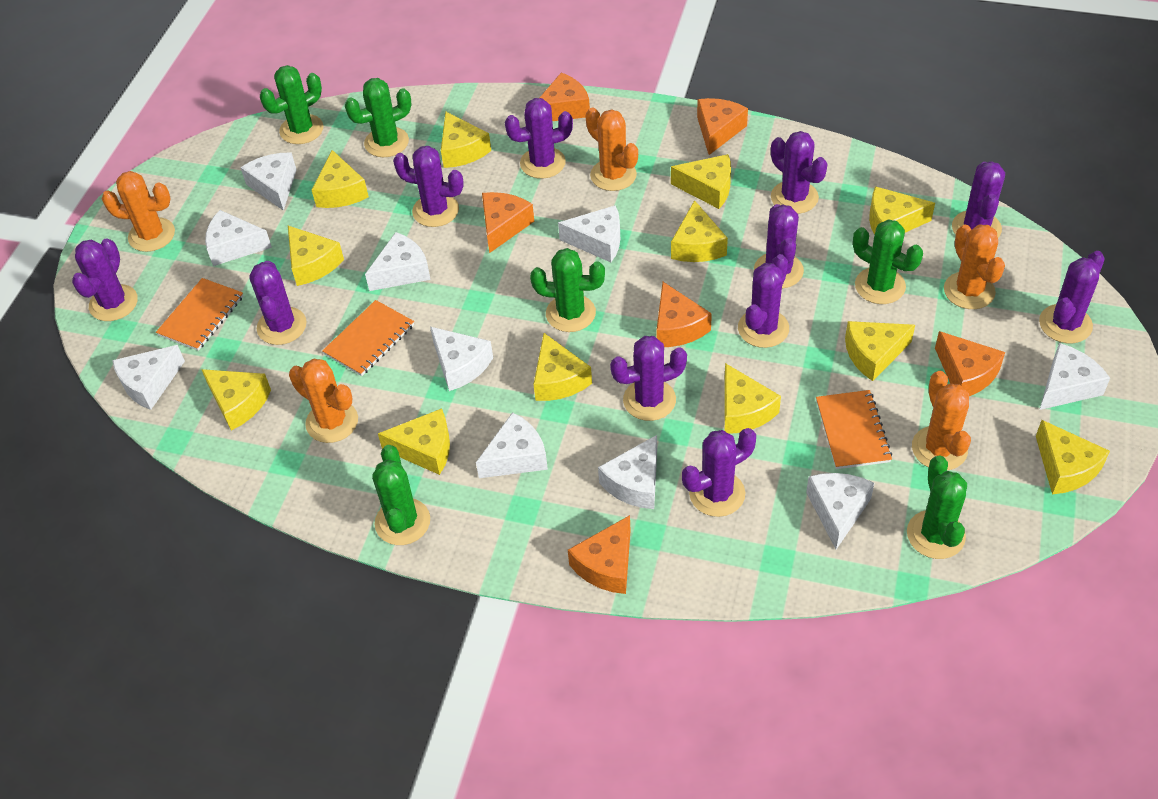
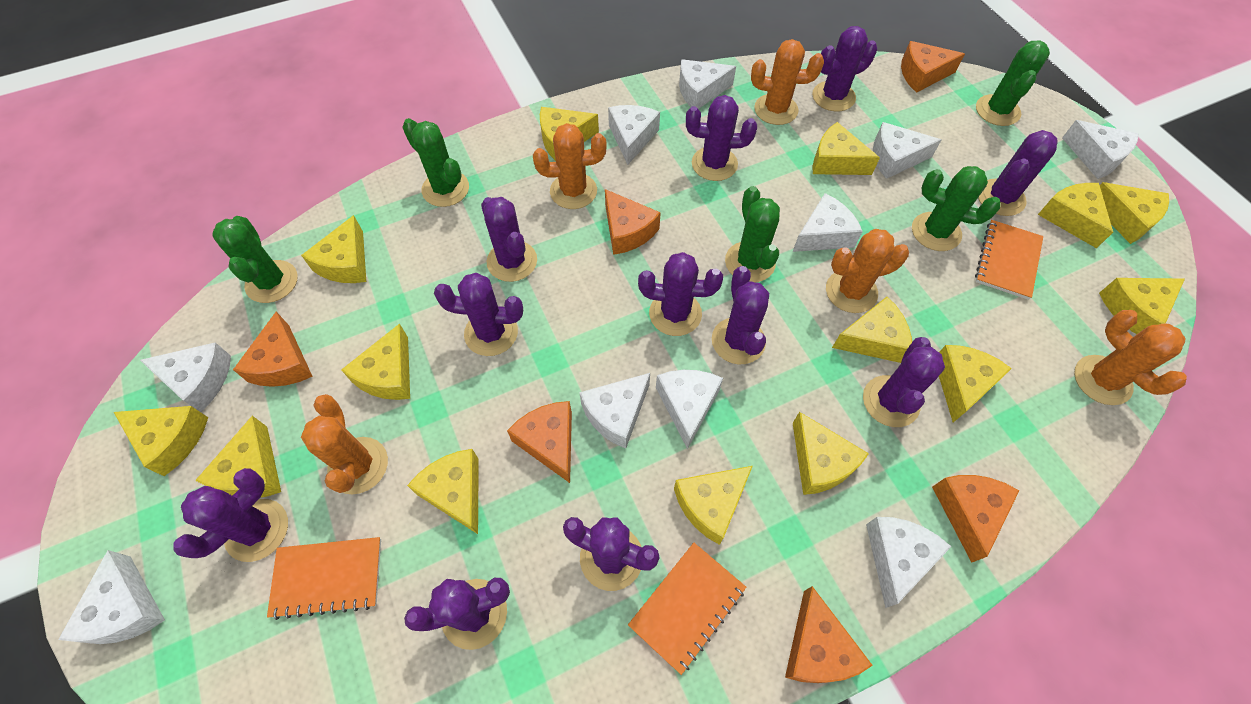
green cactus: 6 -> 5
yellow cheese: 12 -> 14

